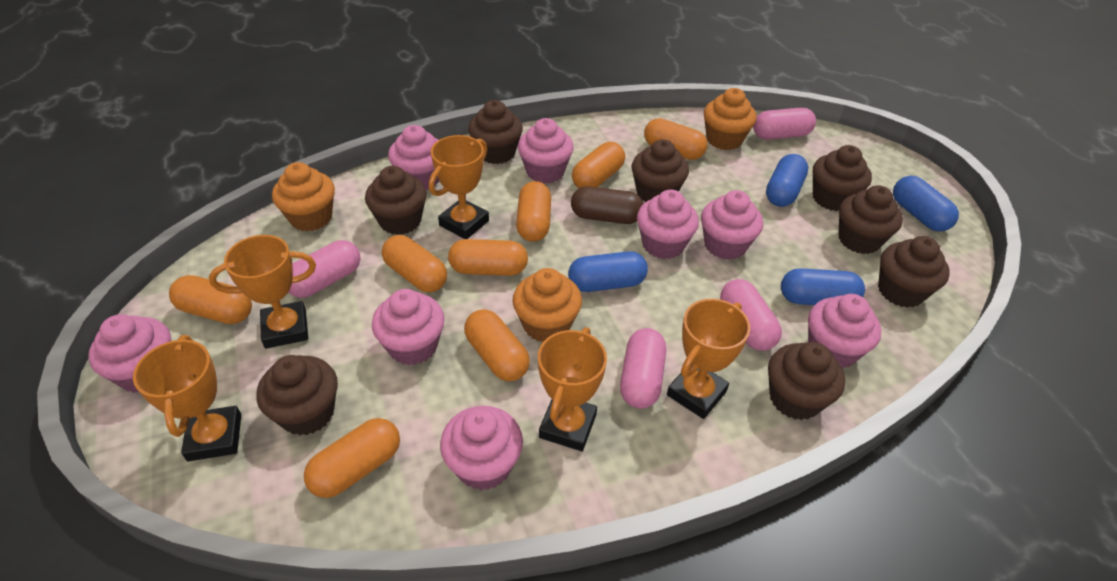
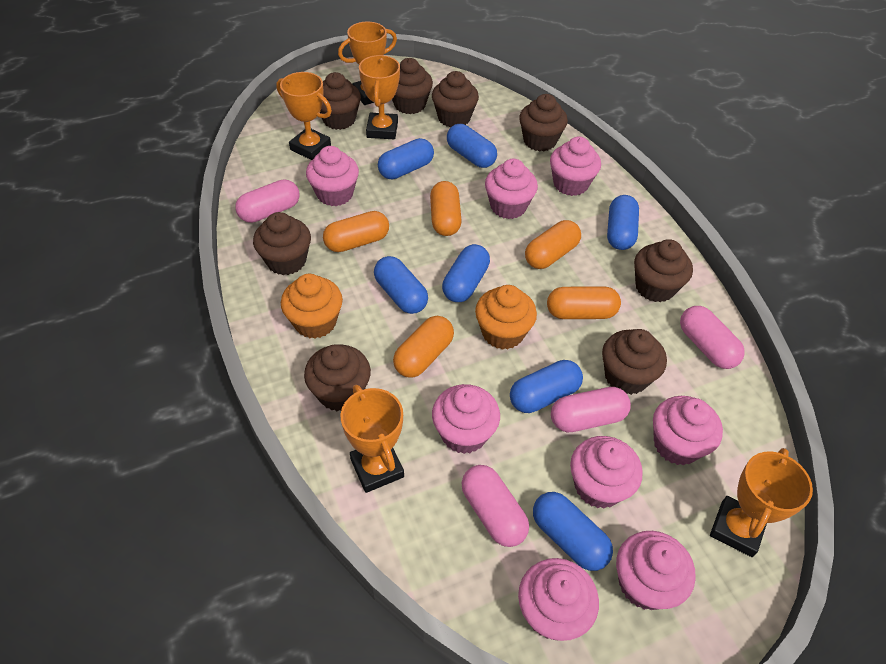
blue capsule: 4 -> 7
brown capsule: 1 -> 0
orange capsule: 8 -> 5
orange cupcake: 3 -> 2

